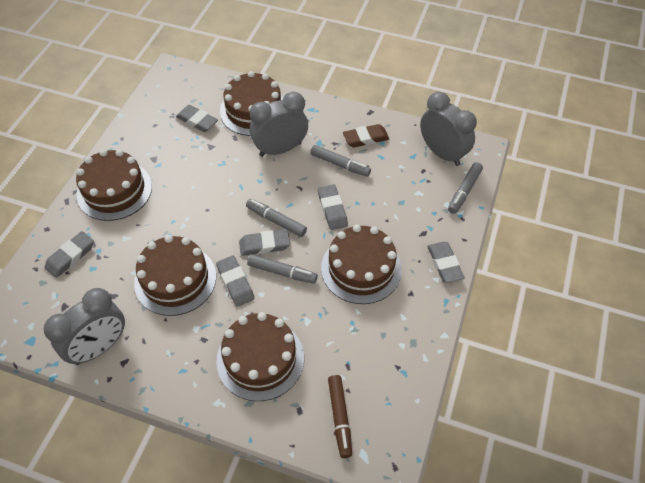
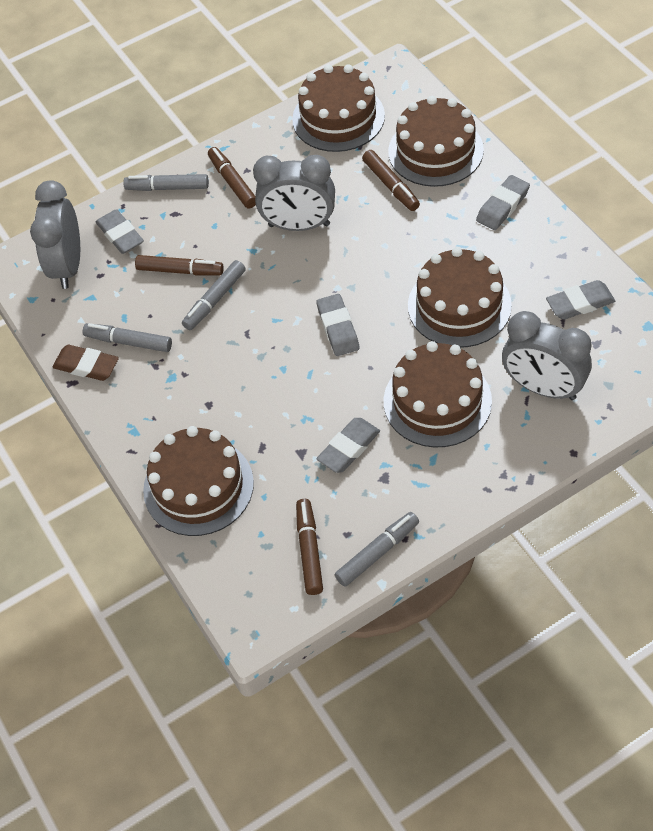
brown marker: 1 -> 4
grey eraser: 6 -> 5

